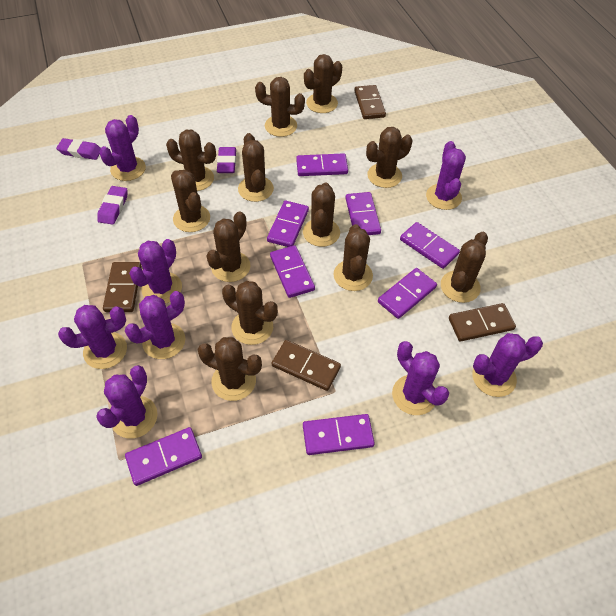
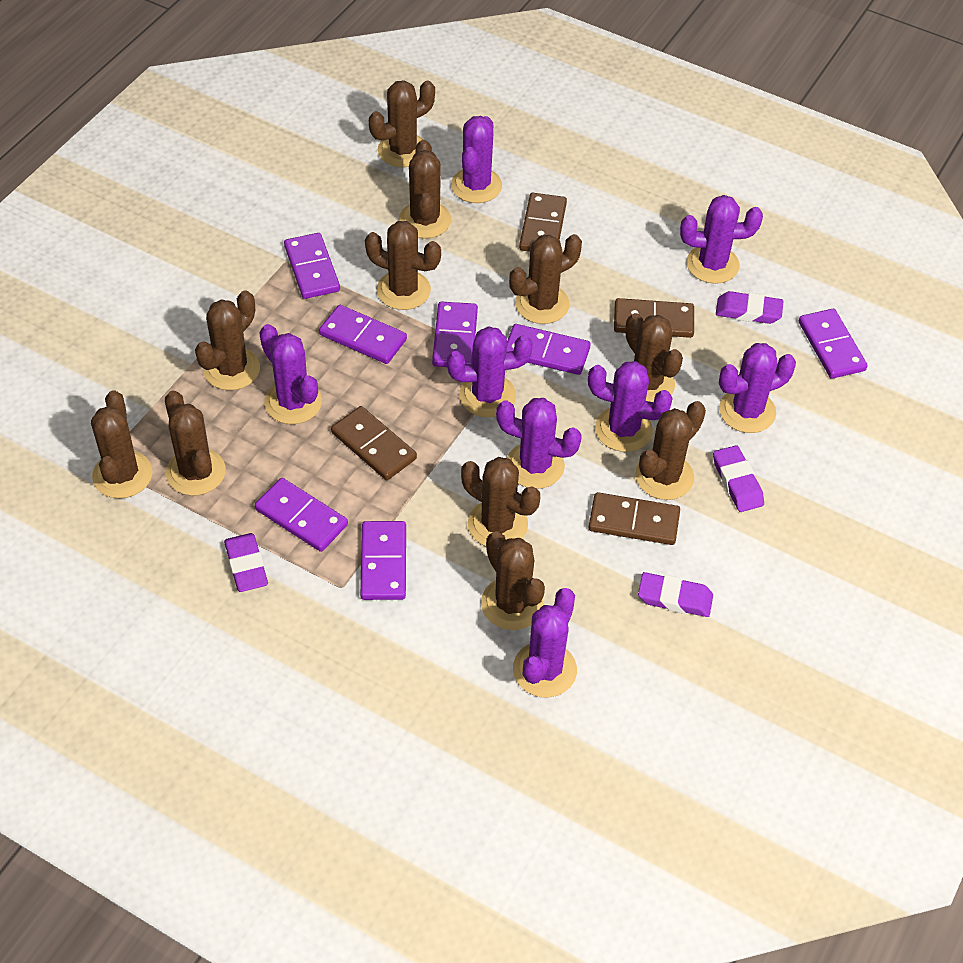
brown cactus: 12 -> 11
purple domino: 8 -> 7
purple eraser: 3 -> 4

